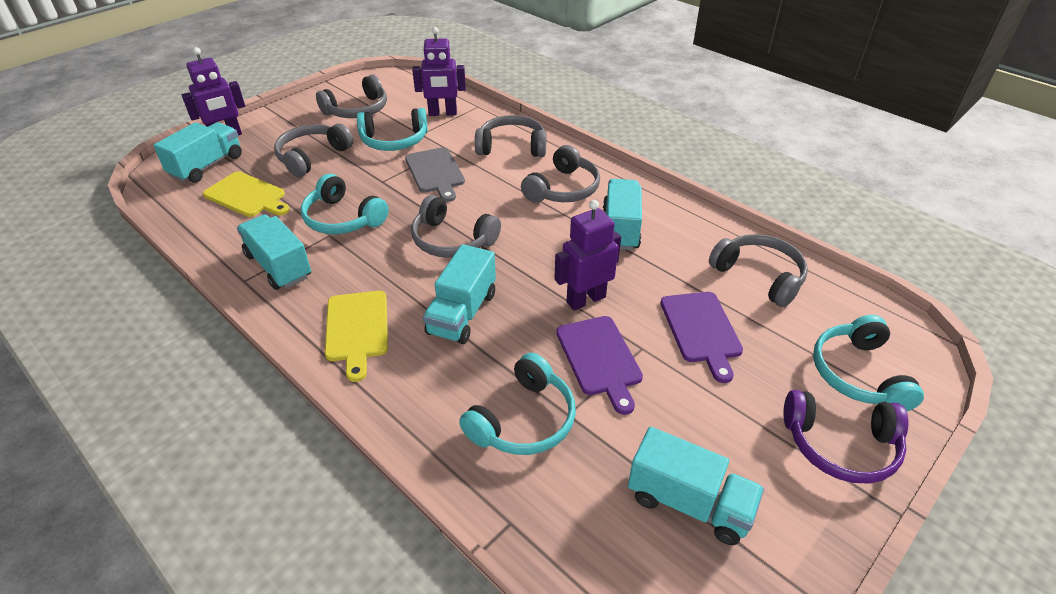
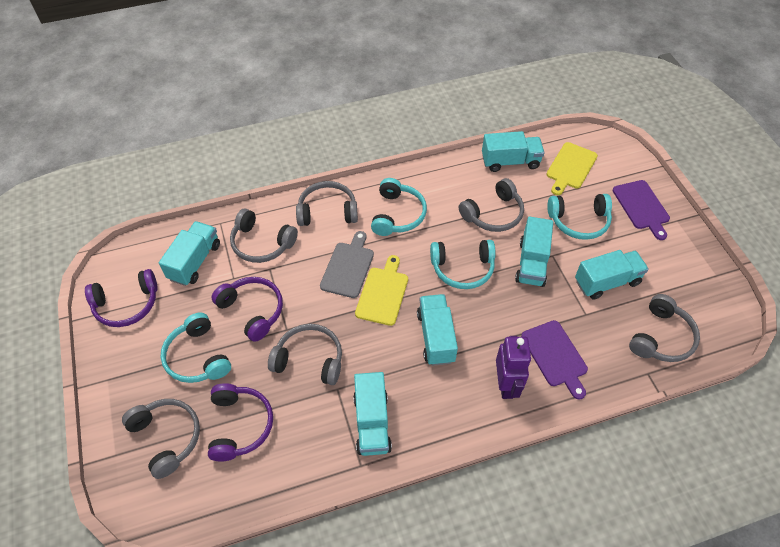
purple headphones: 1 -> 3
purple robot: 3 -> 1
turquoise truck: 5 -> 6

